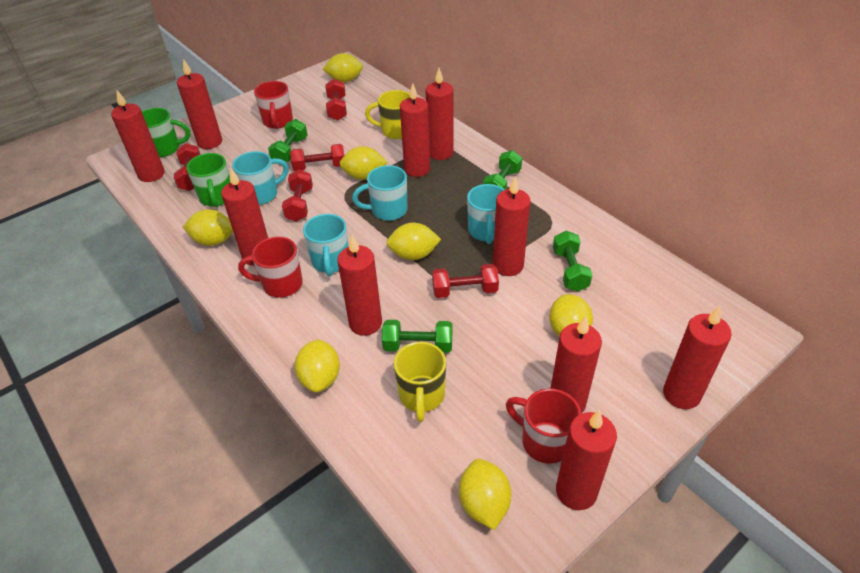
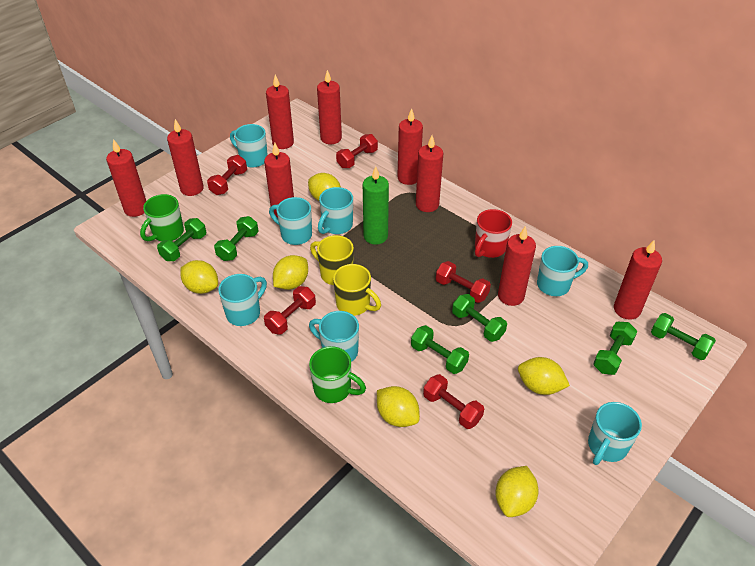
green candle: 0 -> 1
green dumbbell: 4 -> 6
red candle: 10 -> 9
red mug: 3 -> 1
turquoise mug: 4 -> 7
yellow lemon: 7 -> 6

